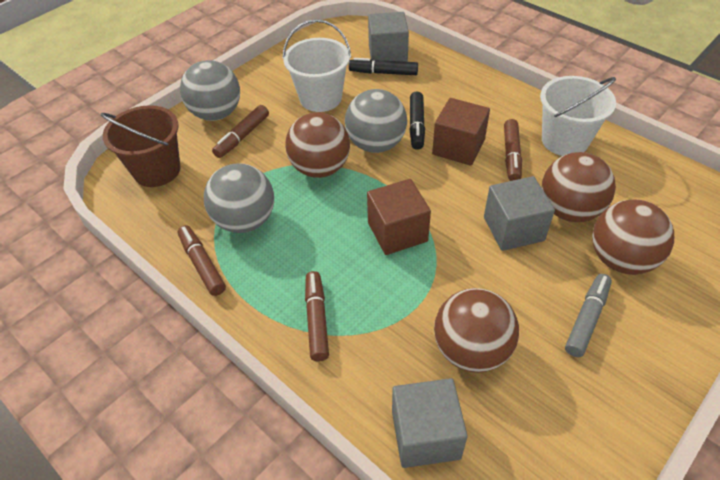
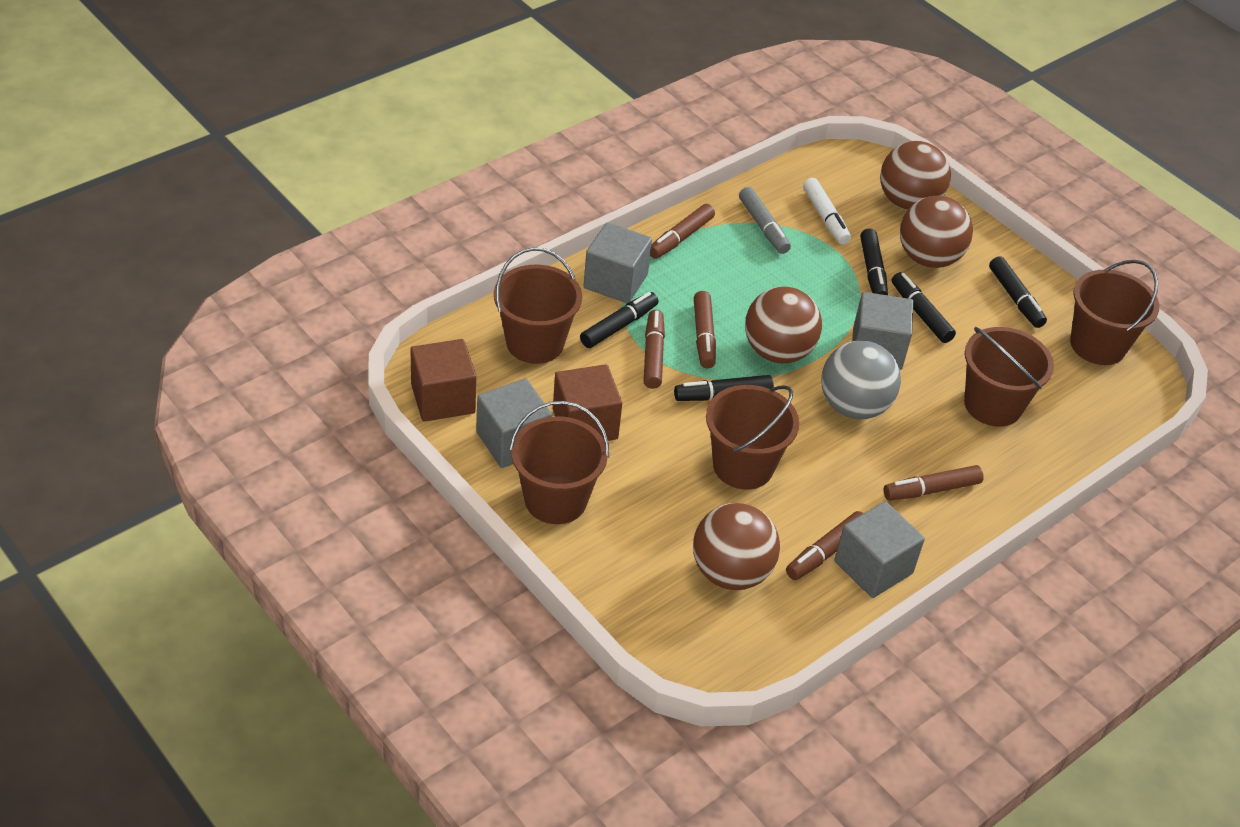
black marker: 2 -> 5
brown bucket: 1 -> 5
brown marker: 4 -> 5
grey ball: 3 -> 1
grey cube: 3 -> 4
white bucket: 2 -> 0
white marker: 0 -> 1

